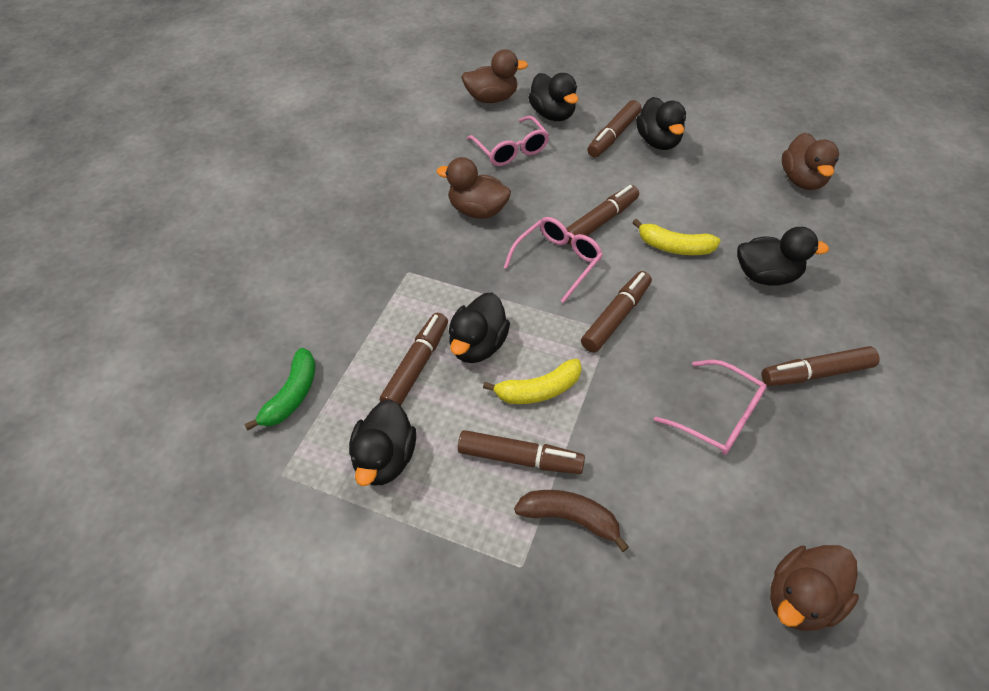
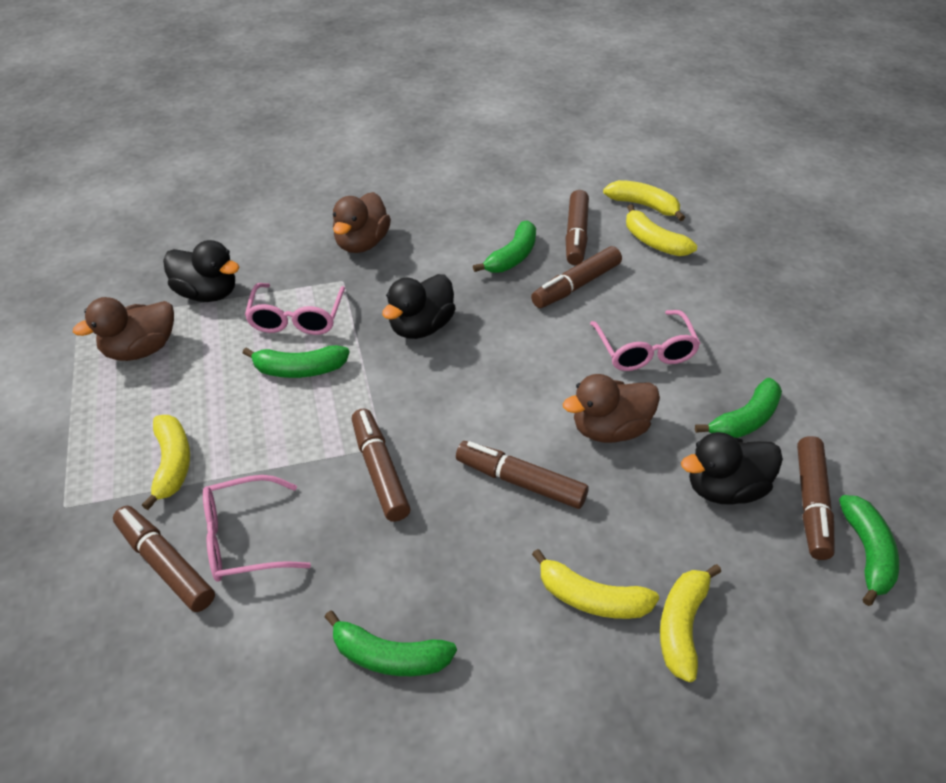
black duck: 5 -> 3
brown banana: 1 -> 0
brown duck: 4 -> 3
green banana: 1 -> 5
yellow banana: 2 -> 5

